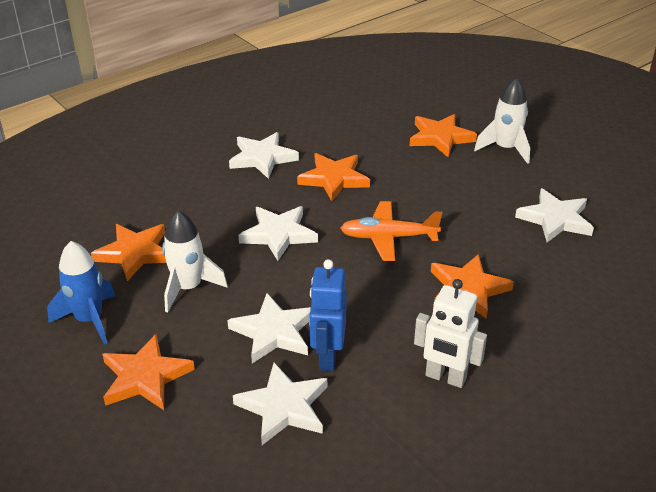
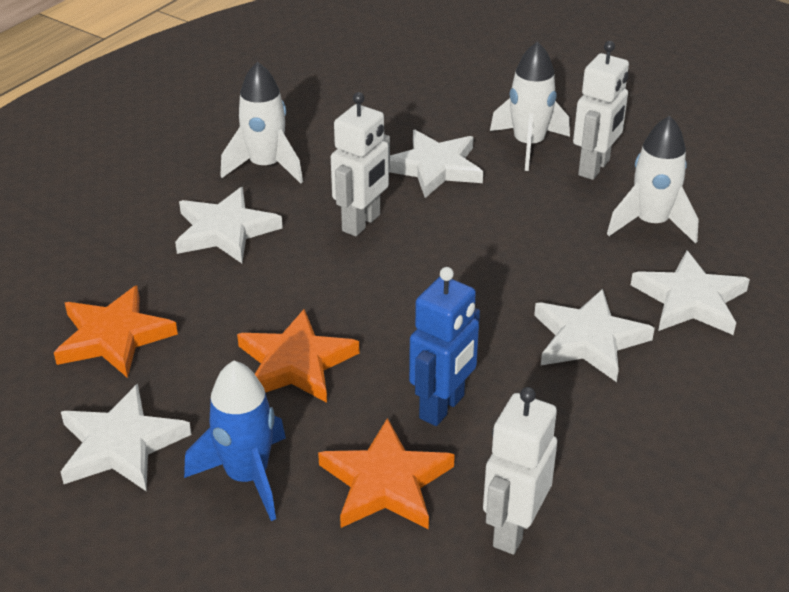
orange plane: 1 -> 0
orange star: 5 -> 3
white robot: 1 -> 3
white rocket: 2 -> 3

